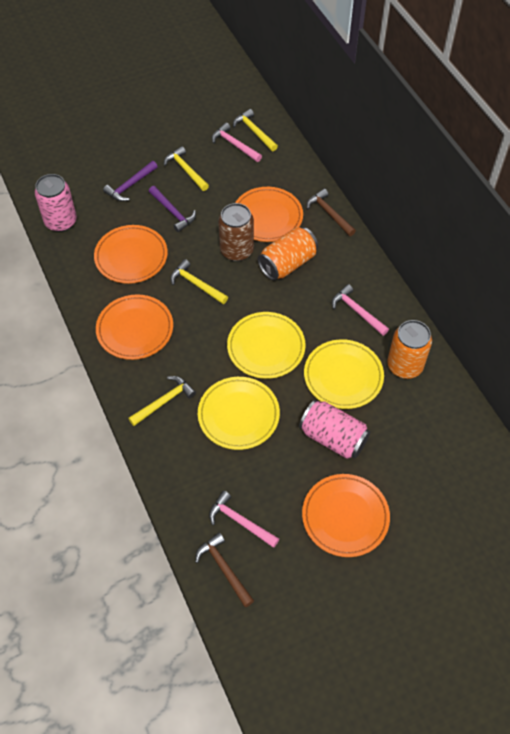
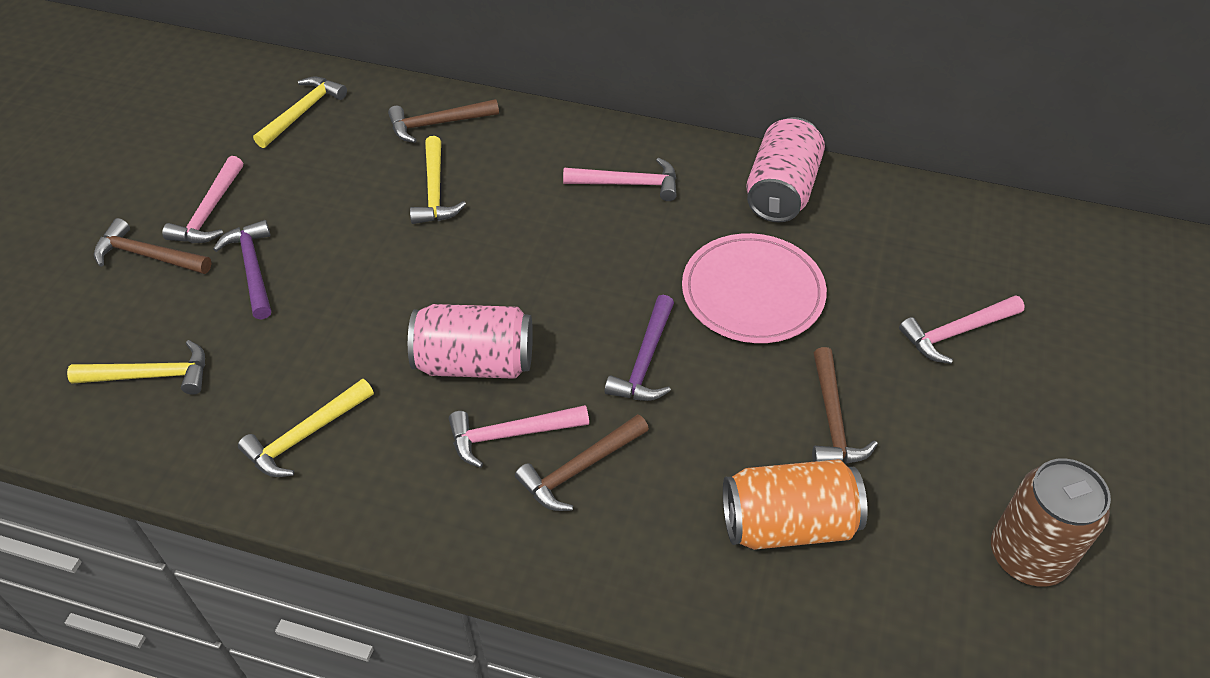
brown hammer: 2 -> 4
orange can: 2 -> 1
orange plate: 4 -> 0
pink hammer: 3 -> 4
pink plate: 0 -> 1
yellow plate: 3 -> 0

